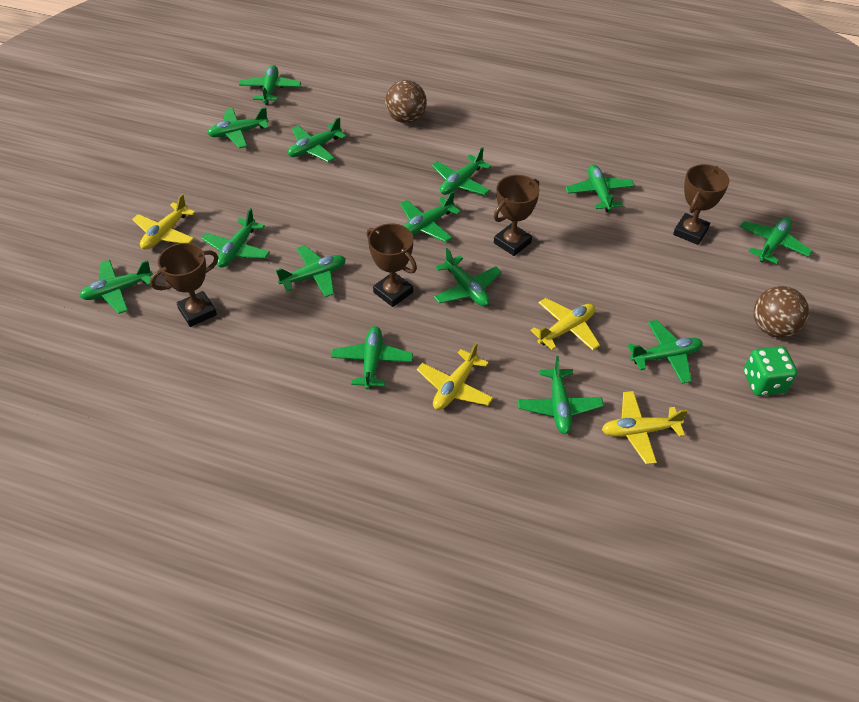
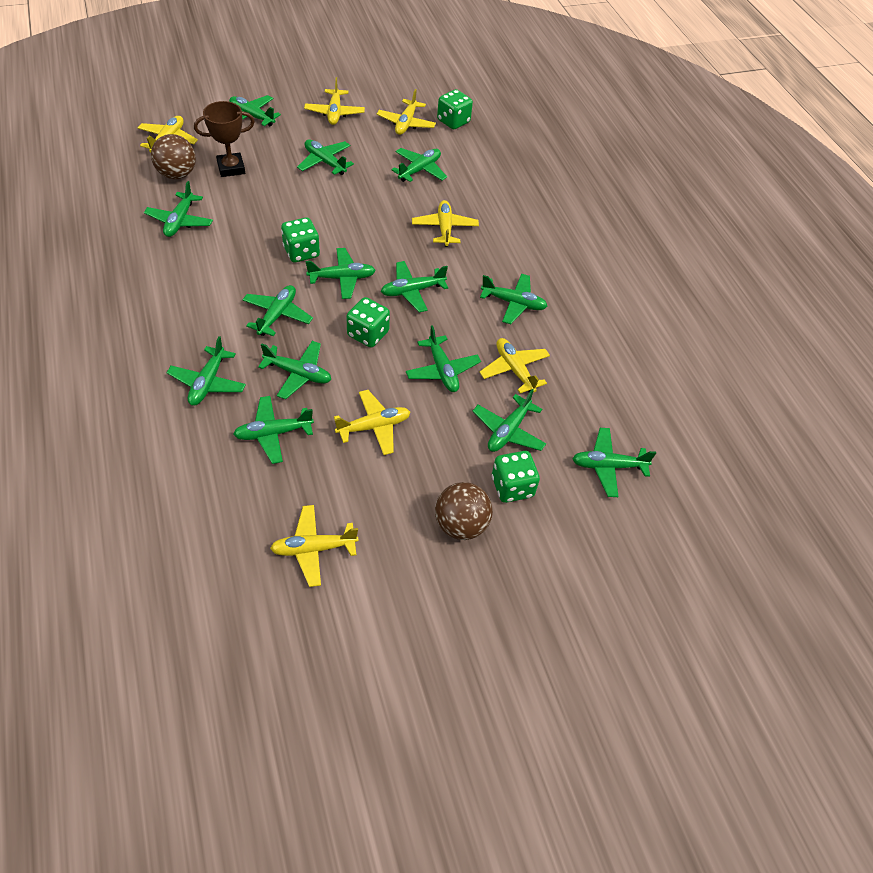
brown trophy: 4 -> 1
green dice: 1 -> 4
yellow plane: 4 -> 7

